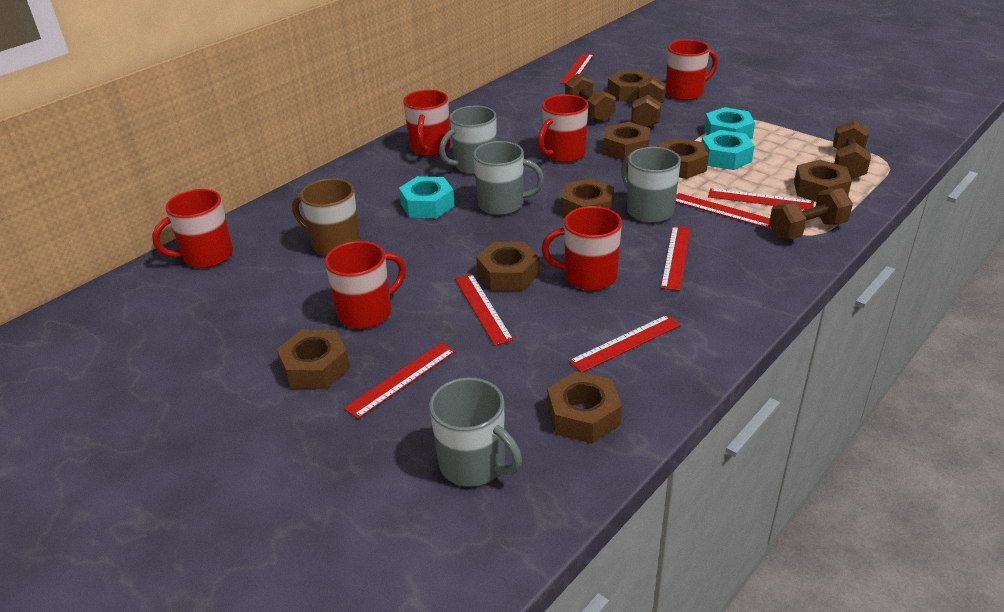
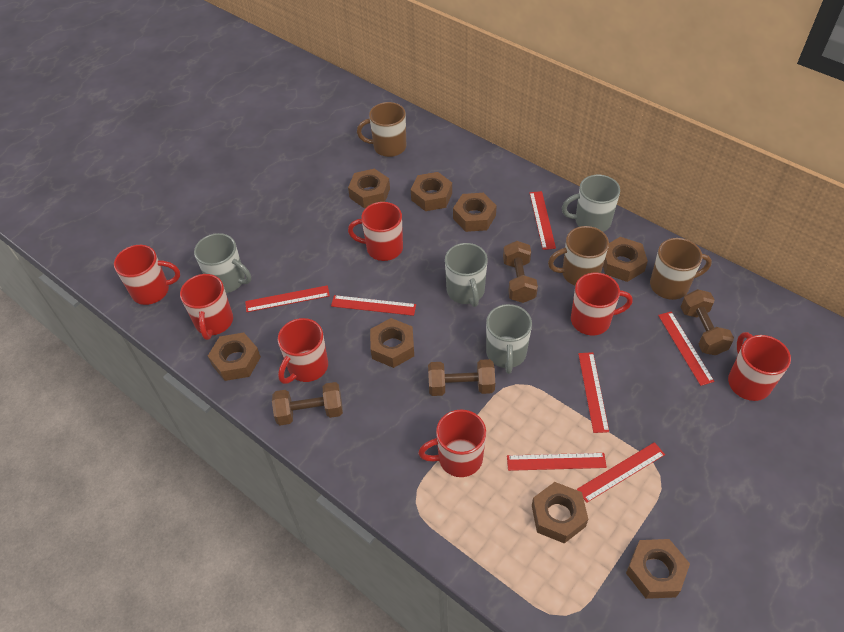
brown mug: 1 -> 3
red mug: 6 -> 7
turquoise nut: 3 -> 0

